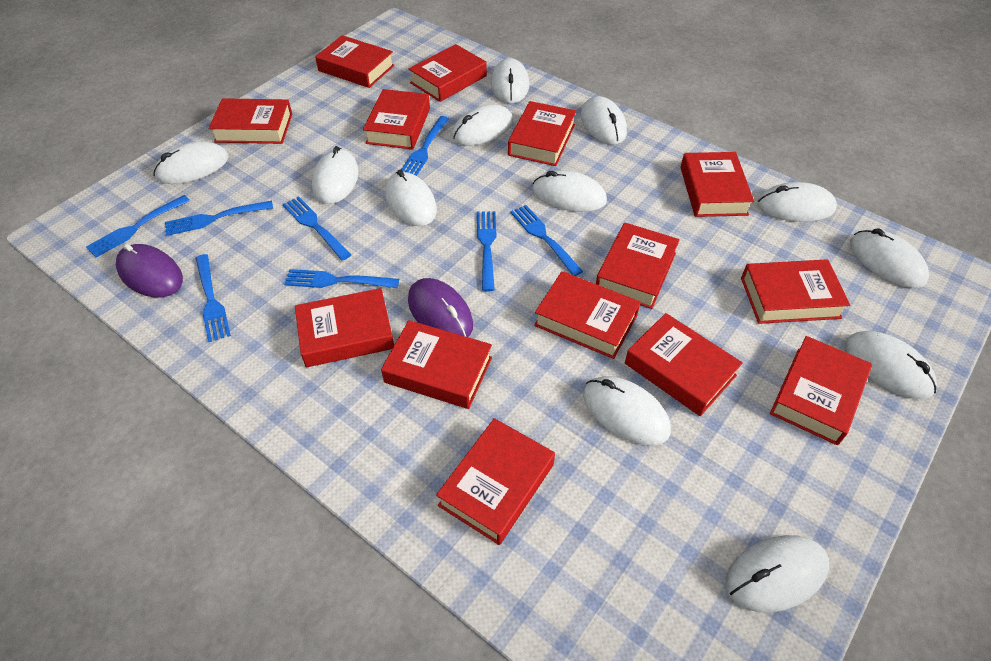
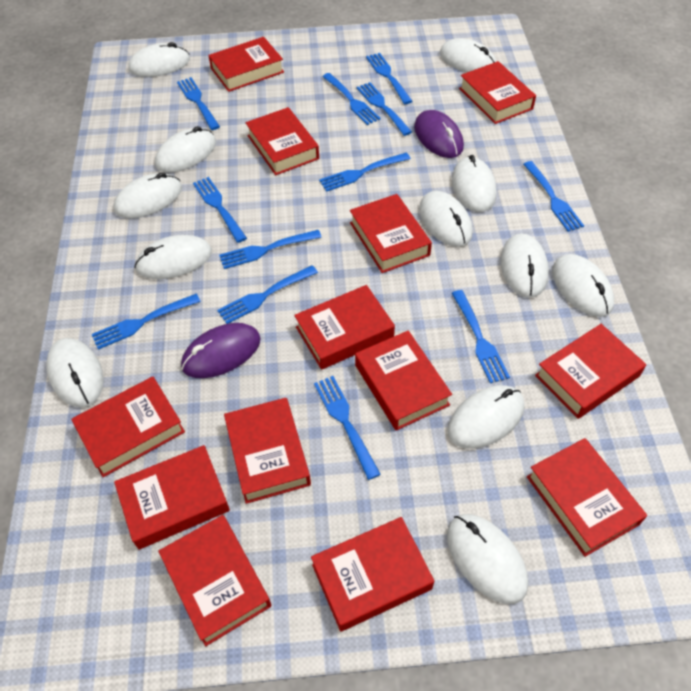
blue fork: 8 -> 12
red book: 14 -> 13

